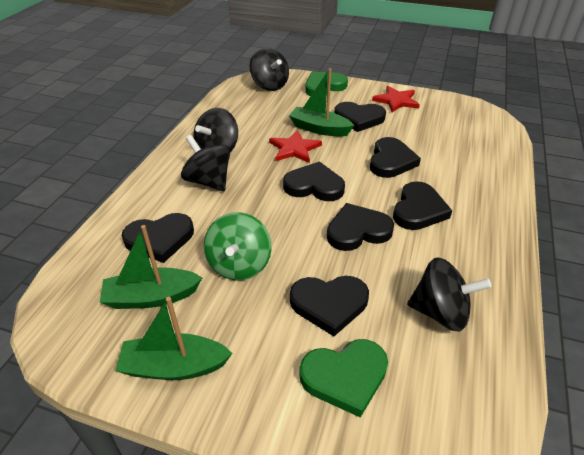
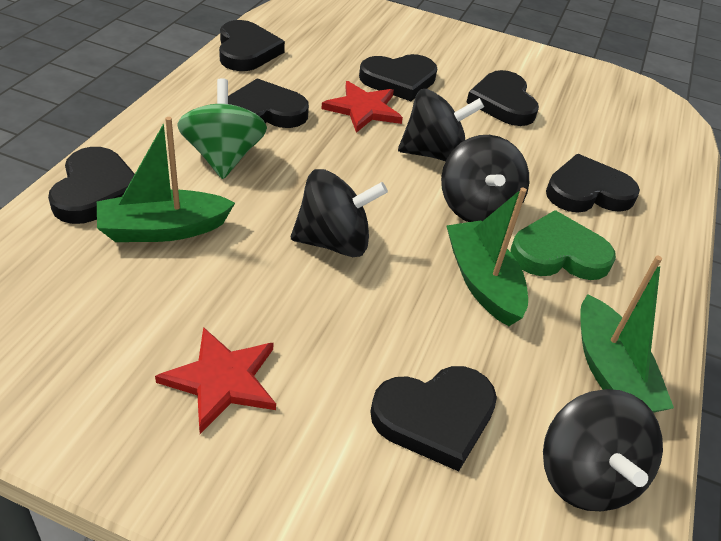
green heart: 2 -> 1

